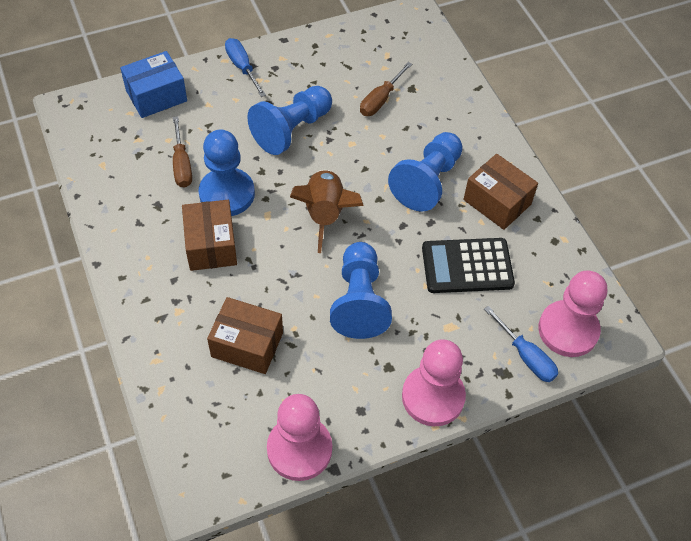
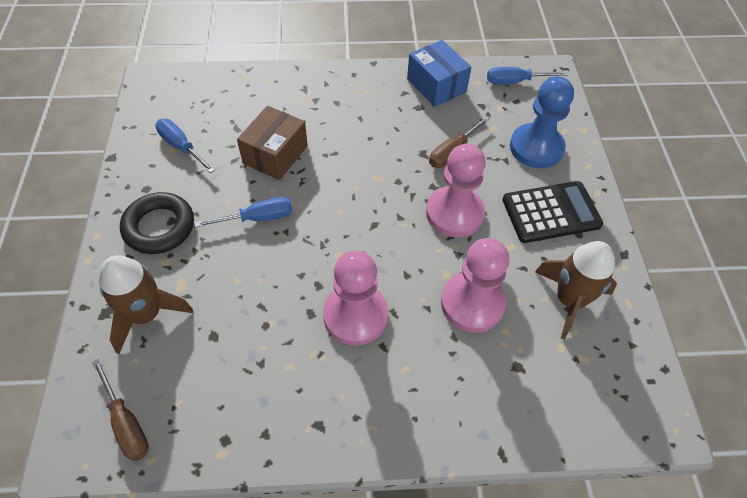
black ring: 0 -> 1
blue pawn: 4 -> 1
blue screwdriver: 2 -> 3
brown box: 3 -> 1
brown rocket: 1 -> 2

